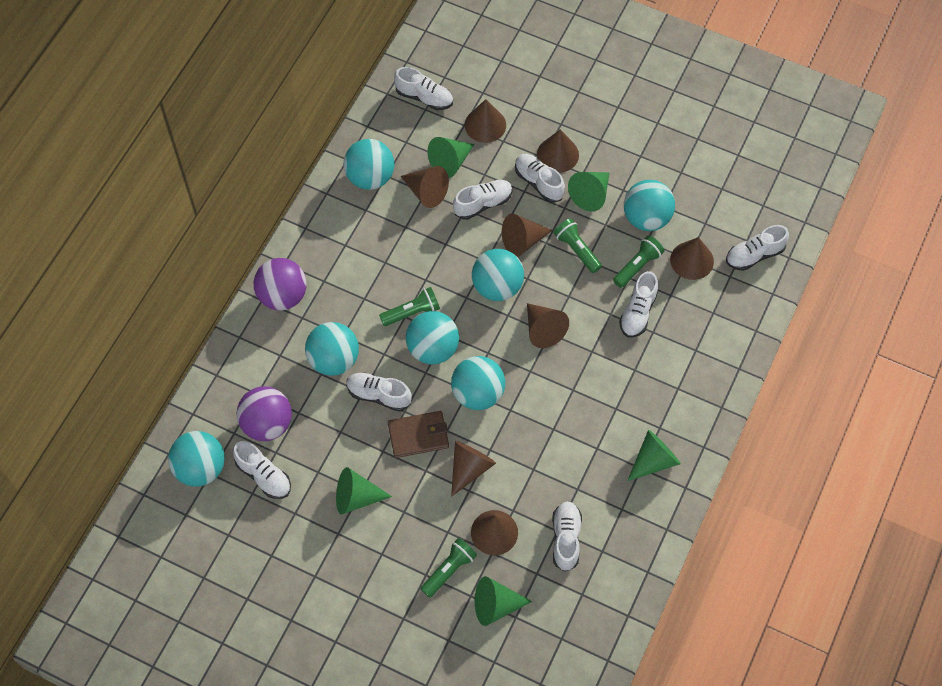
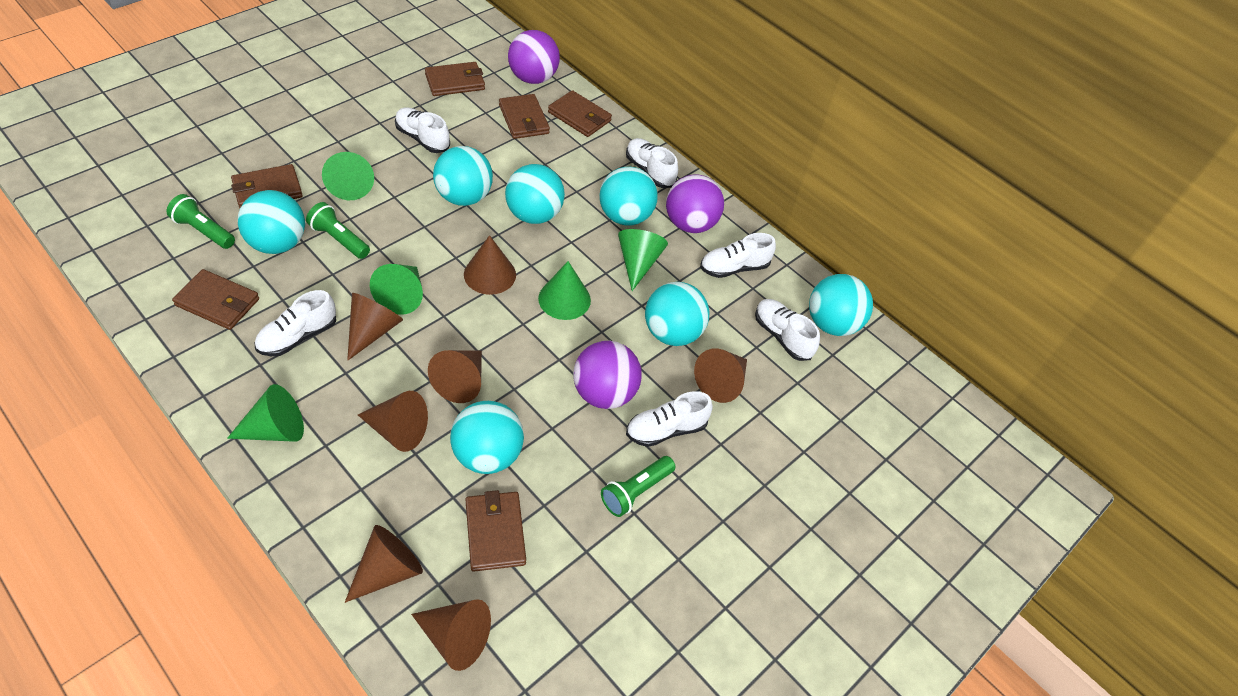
brown cone: 8 -> 7
brown wallet: 1 -> 6
green flashlight: 4 -> 3
purple ball: 2 -> 3
white shoe: 8 -> 6

